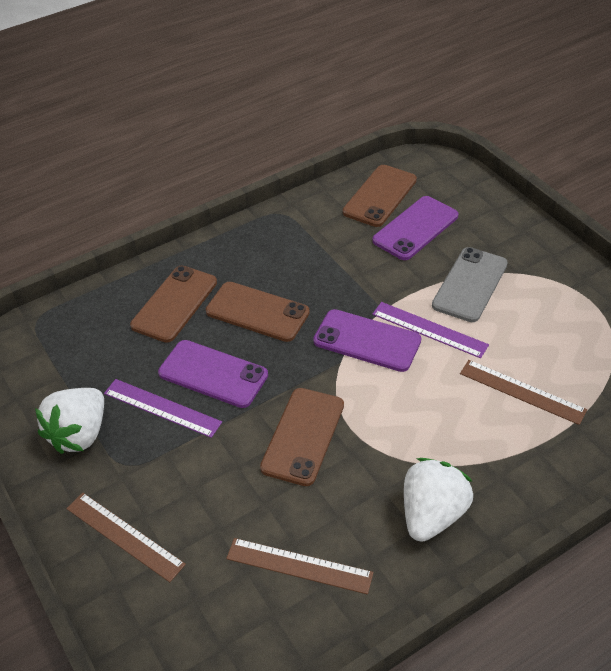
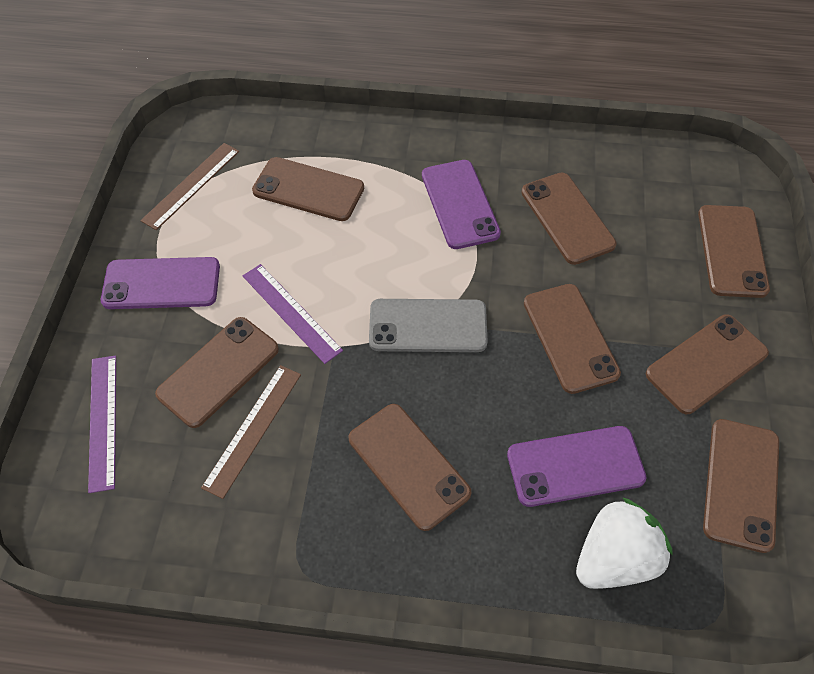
brown phone: 4 -> 8
brown ruler: 3 -> 2
white strawberry: 2 -> 1

